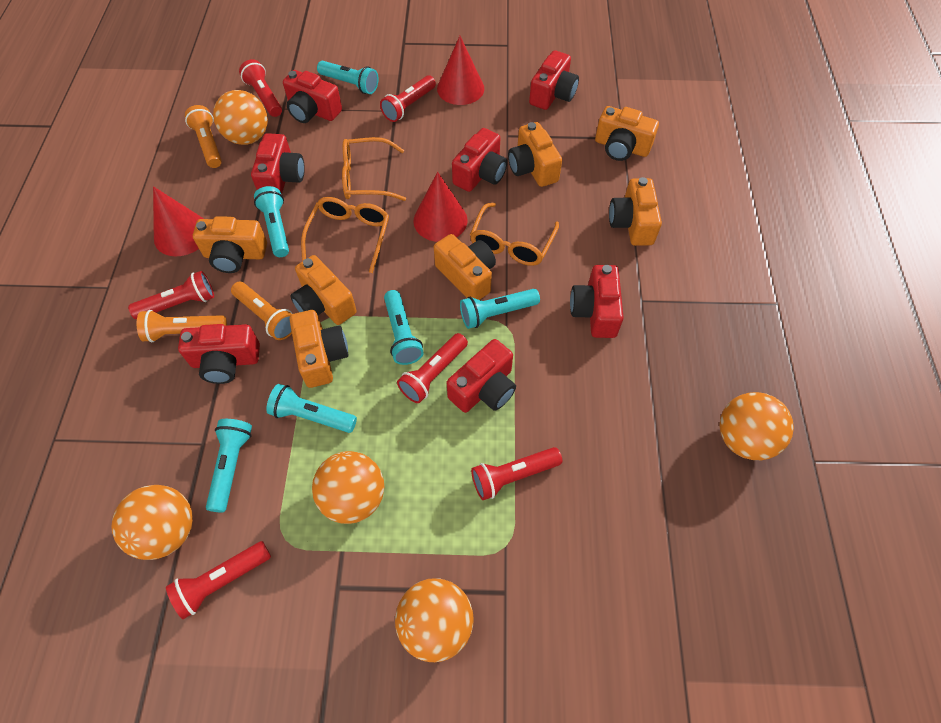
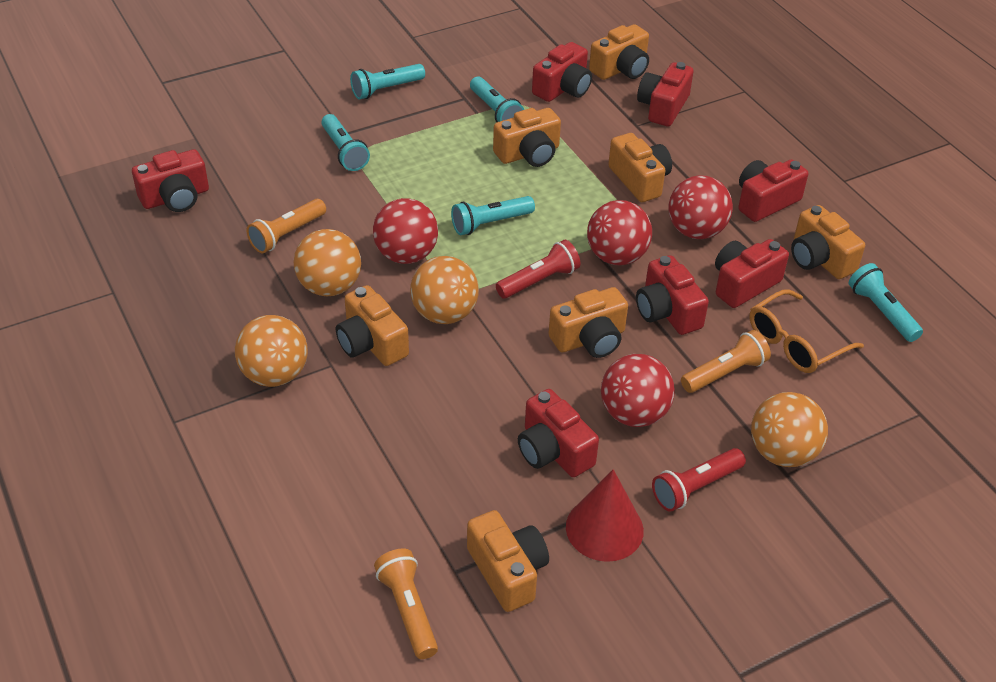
orange ball: 5 -> 4
orange glasses: 3 -> 1
red ball: 0 -> 4
red cone: 3 -> 1
red flashlight: 6 -> 2
turquoise flashlight: 6 -> 5

